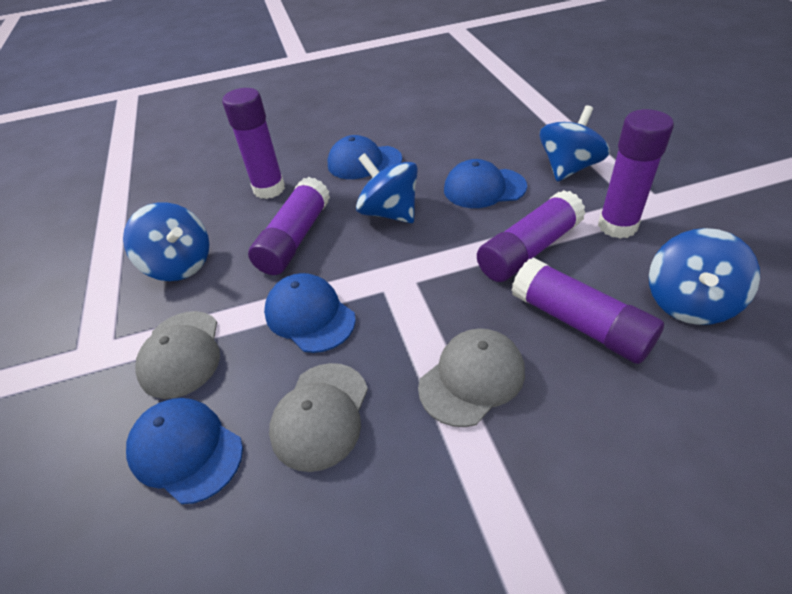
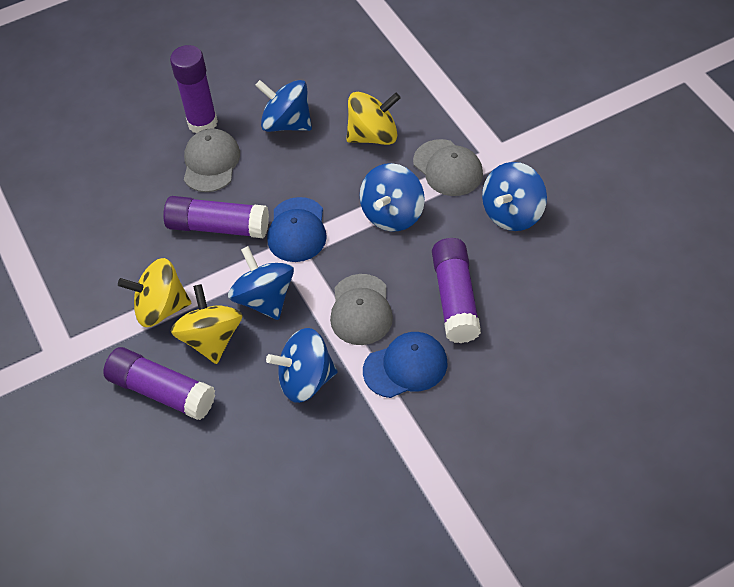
blue cap: 4 -> 2
blue spinning top: 4 -> 5
purple glue stick: 5 -> 4
yellow spinning top: 0 -> 3

